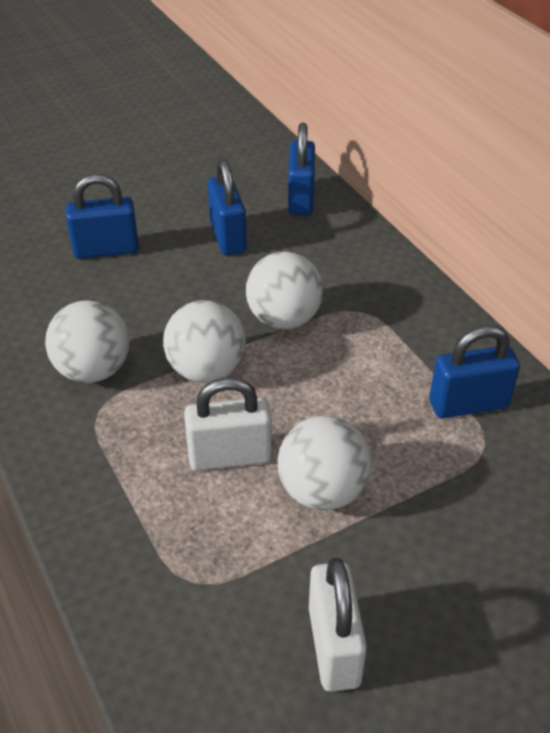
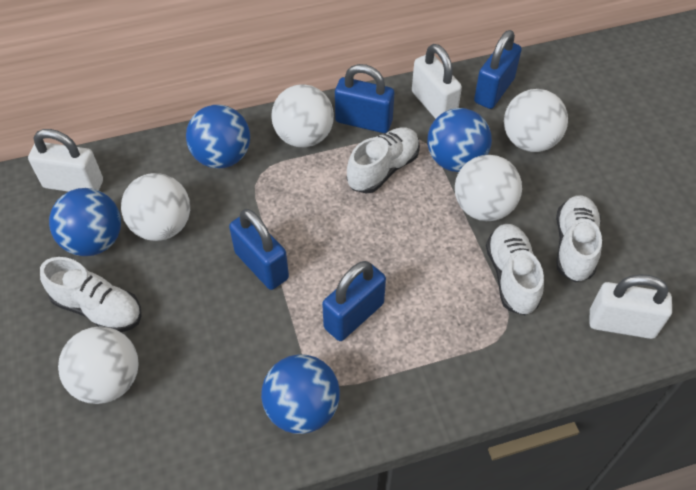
blue ball: 0 -> 4
white ball: 4 -> 5
white padlock: 2 -> 3
white shoe: 0 -> 4

